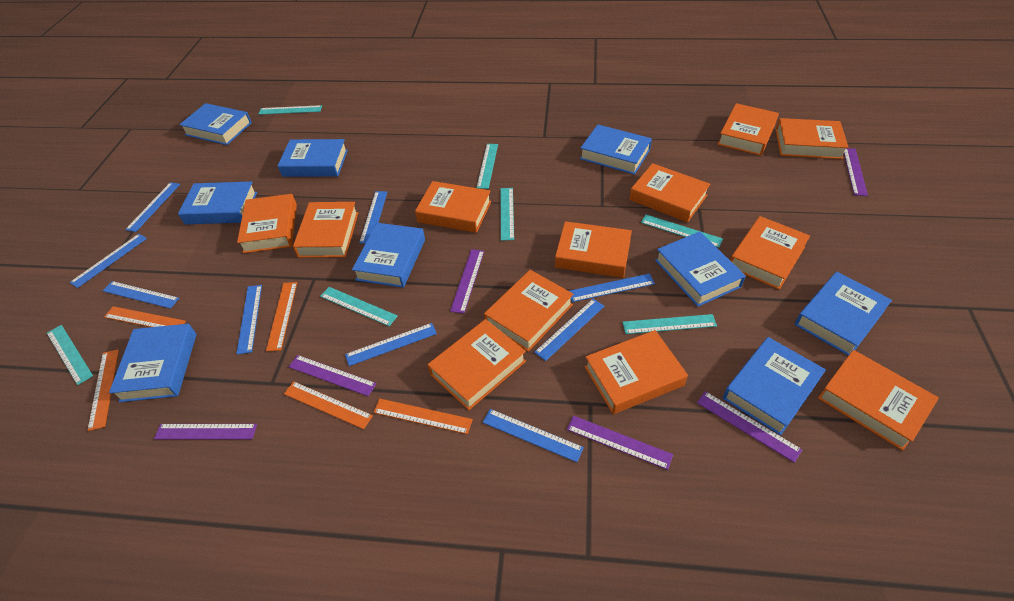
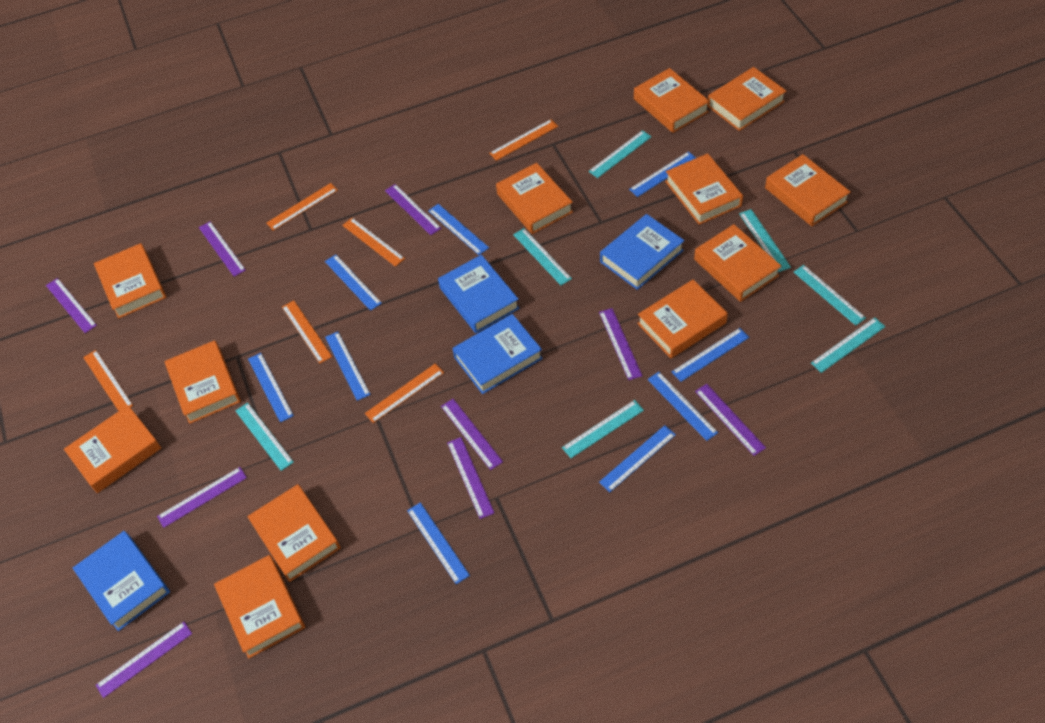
blue book: 9 -> 4
orange ruler: 5 -> 6
purple ruler: 6 -> 9

